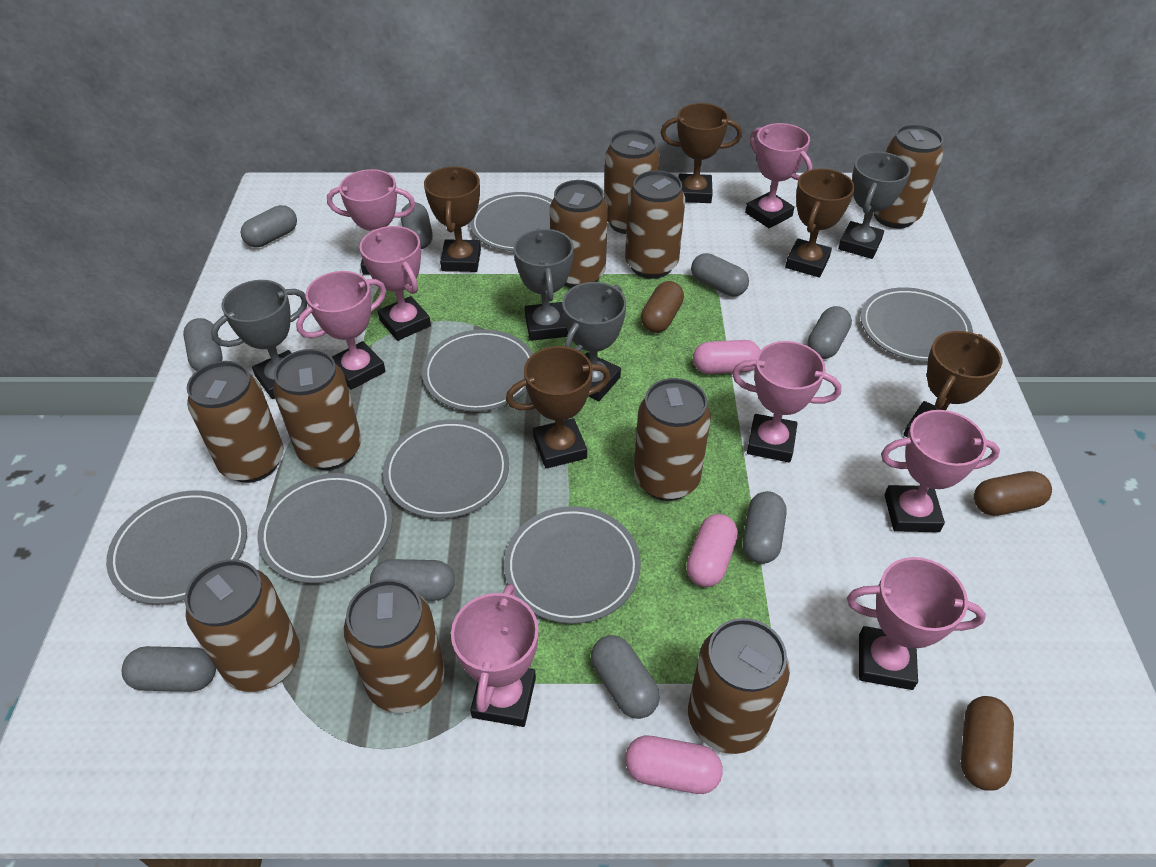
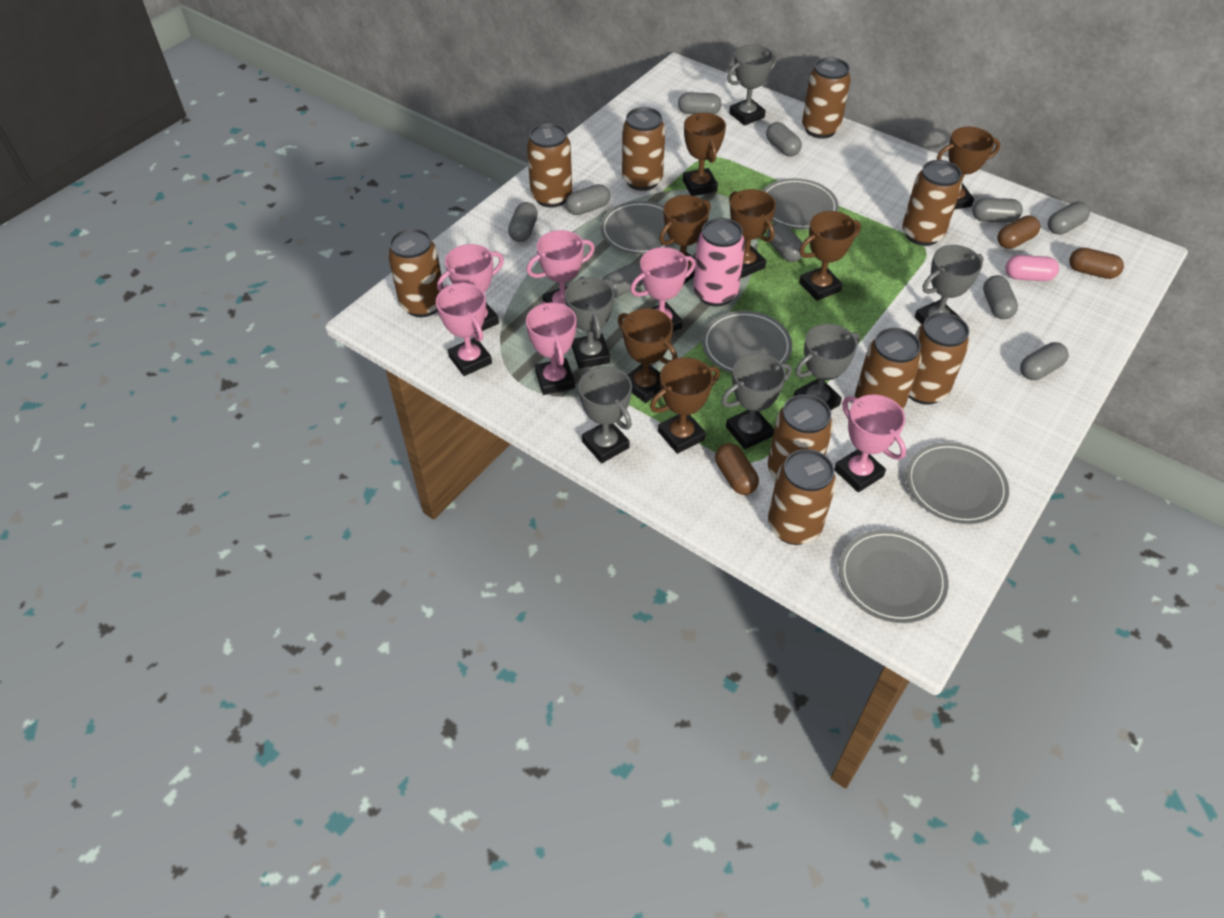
brown can: 10 -> 9
brown trophy: 5 -> 7
grey capsule: 9 -> 10
grey plate: 7 -> 5
grey trophy: 4 -> 6
pink can: 0 -> 1
pink capsule: 3 -> 1
pink trophy: 8 -> 6

